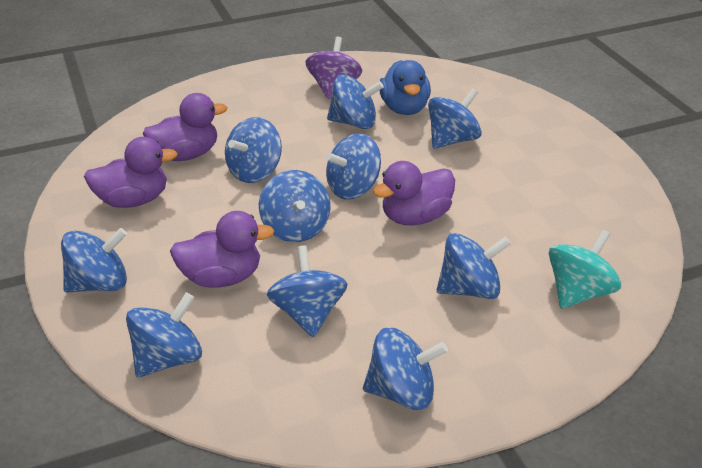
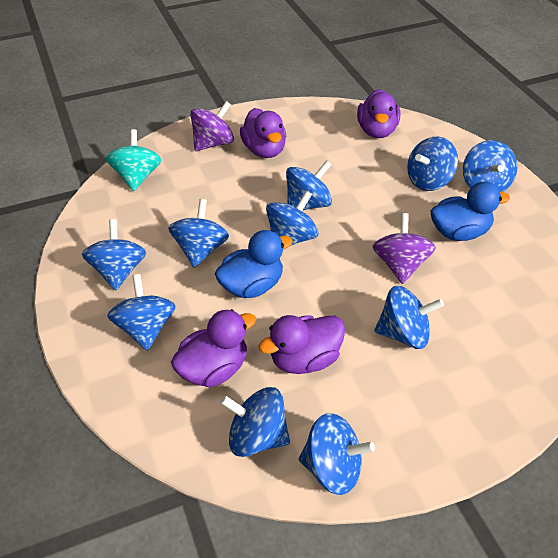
blue duck: 1 -> 2
purple spinning top: 1 -> 2

